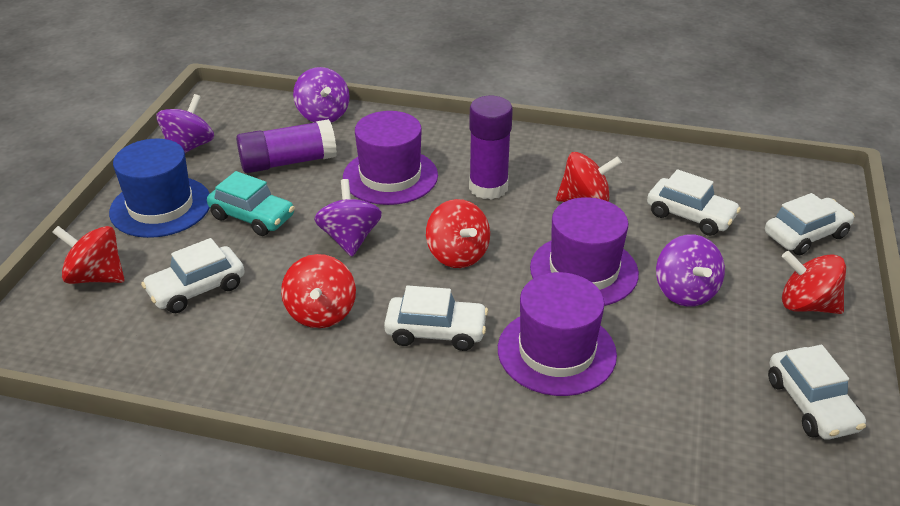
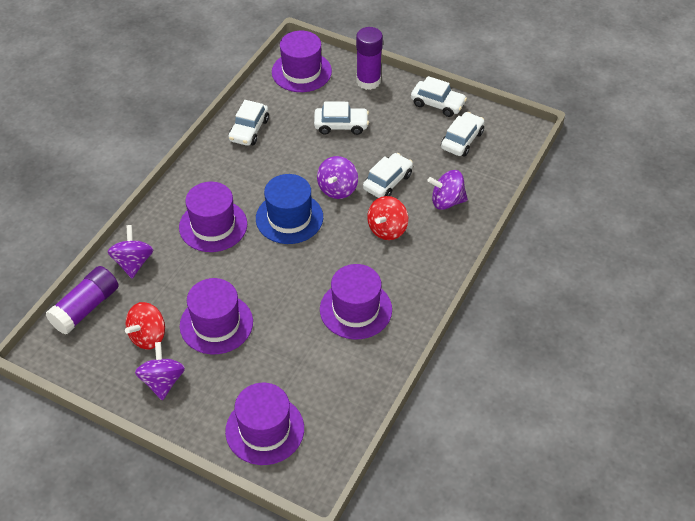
purple hat: 3 -> 5
red spinning top: 5 -> 2
turquoise car: 1 -> 0

